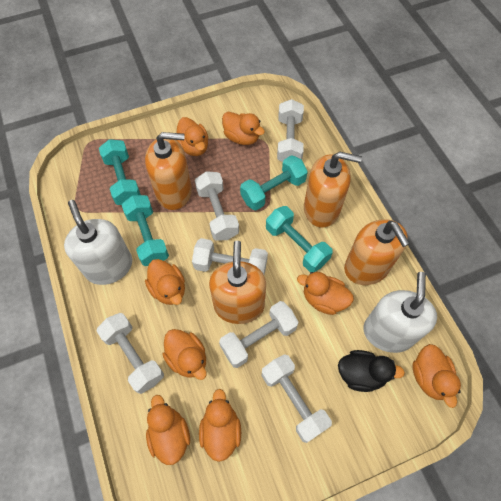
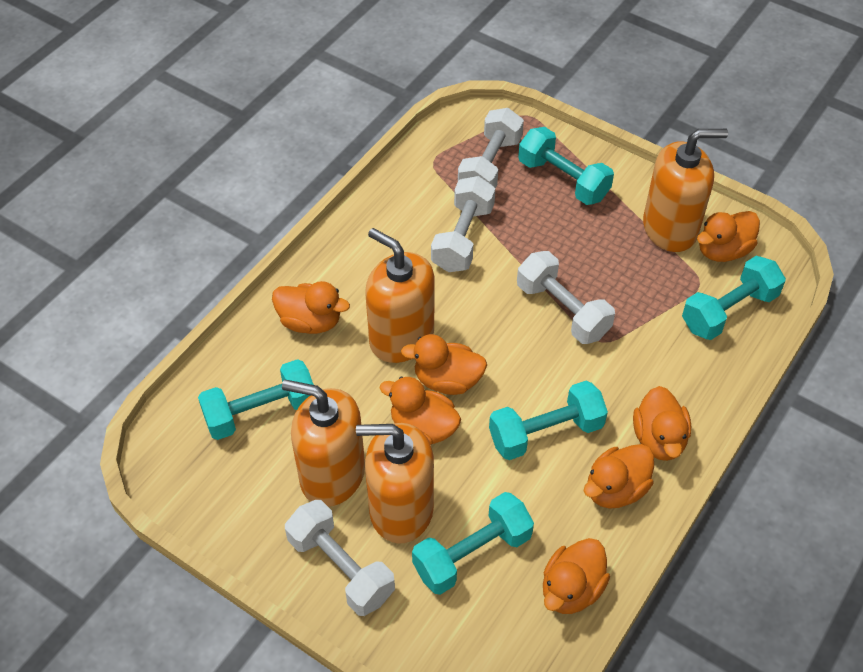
black duck: 1 -> 0
orange duck: 8 -> 7
turquoise dumbbell: 4 -> 5
white dumbbell: 6 -> 4
white soap dispenser: 2 -> 0

